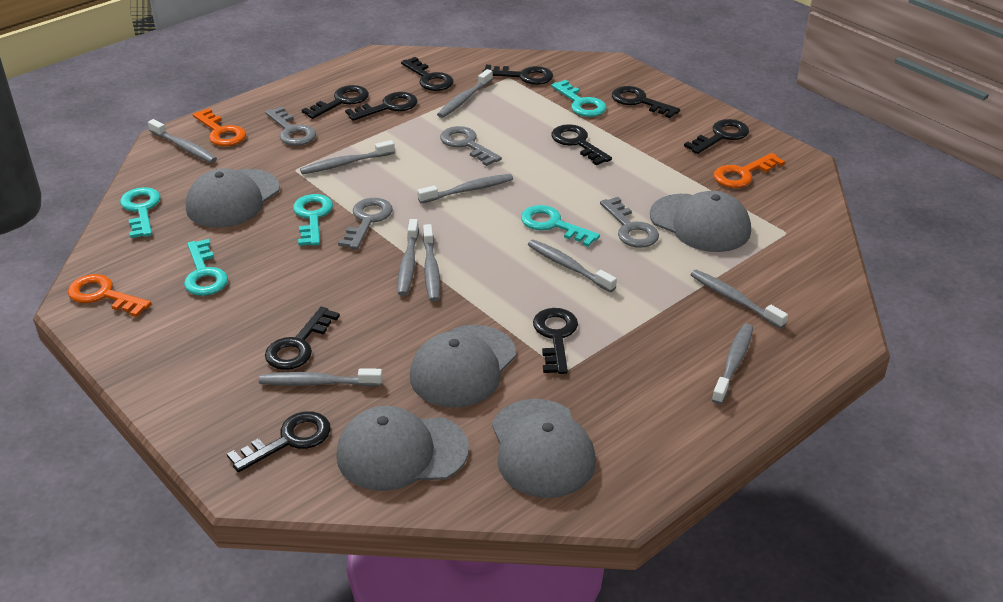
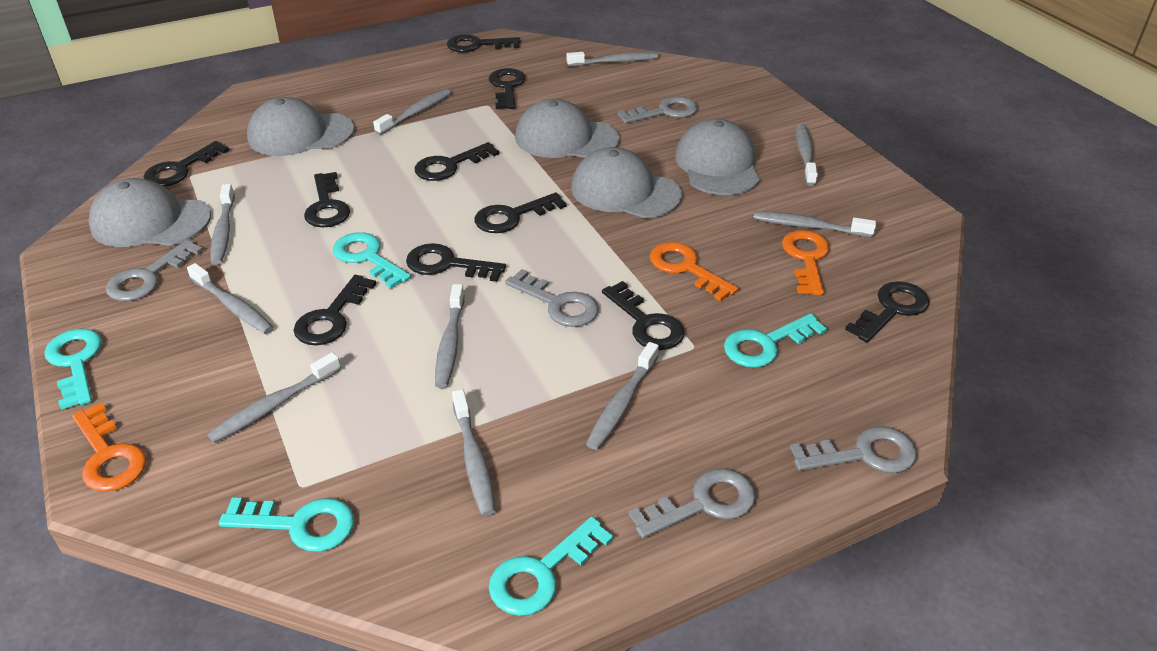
grey key: 4 -> 5

